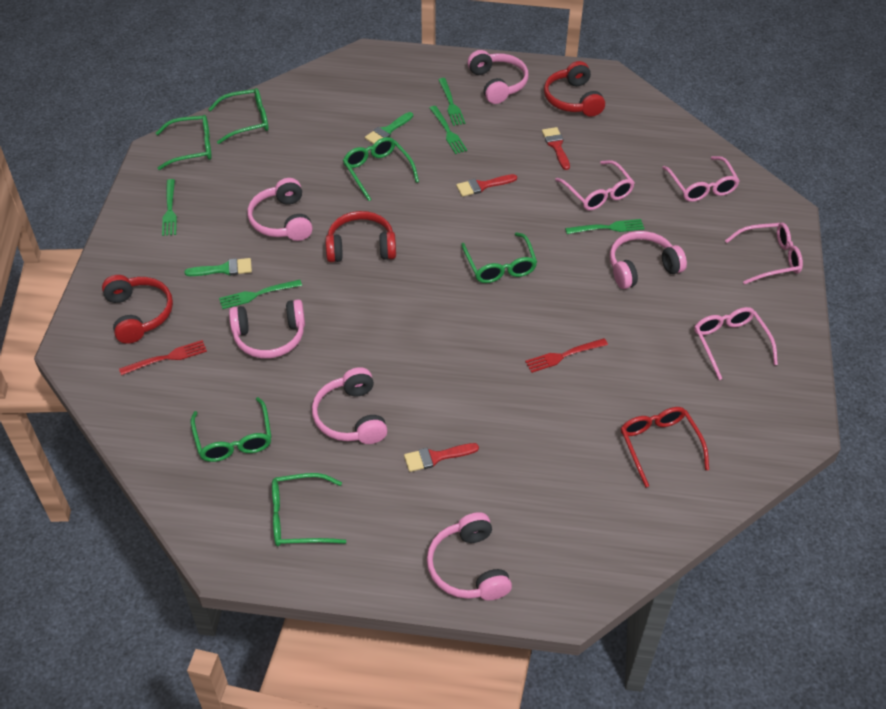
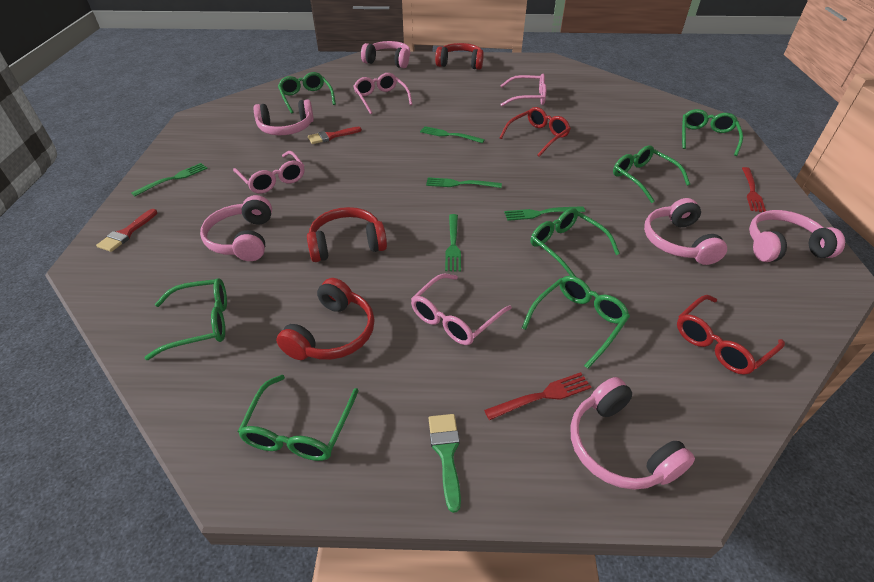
green brush: 2 -> 1
green glasses: 6 -> 7
red brush: 3 -> 2
red glasses: 1 -> 2

